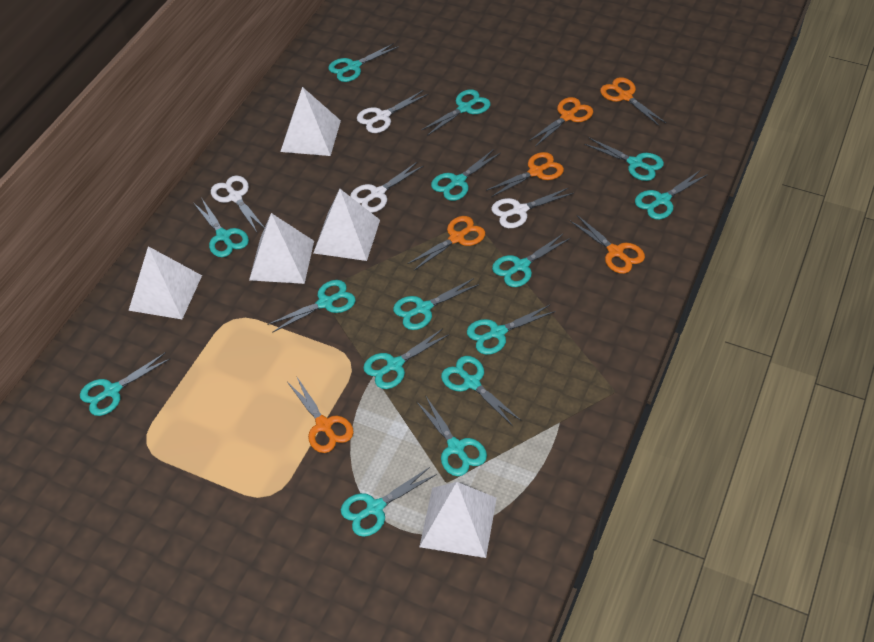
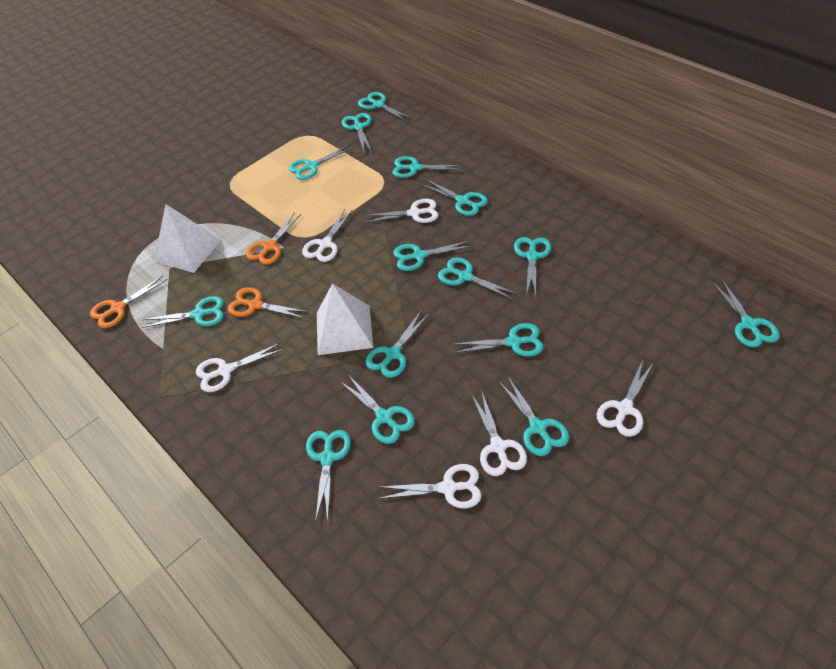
orange scissors: 6 -> 3
white pyramid: 5 -> 2
white scissors: 4 -> 6

